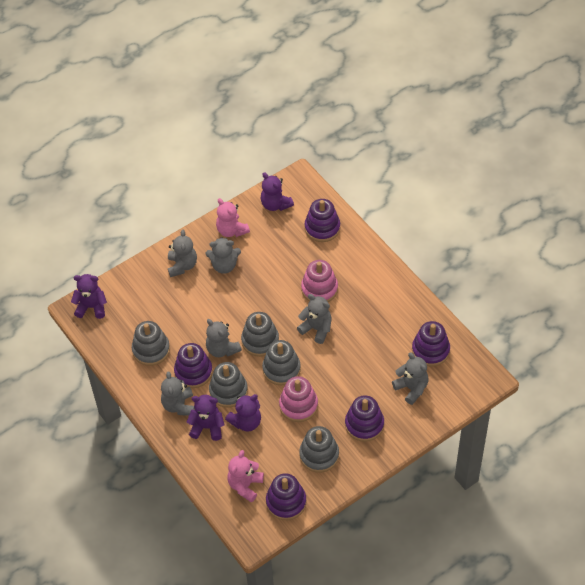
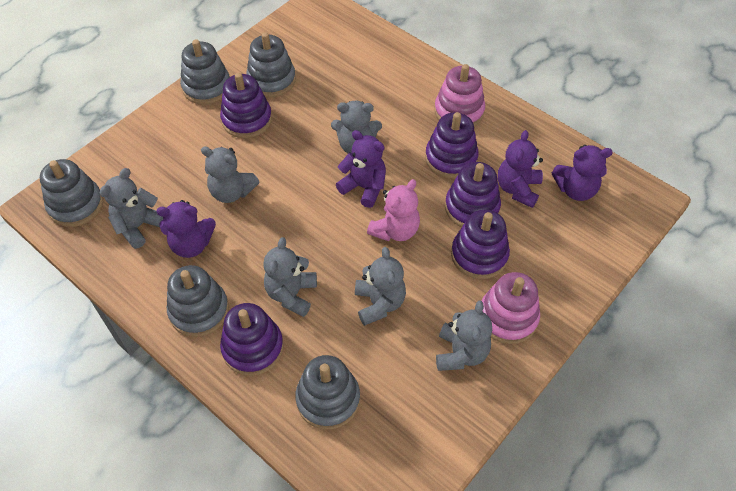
pink teddy bear: 2 -> 1

